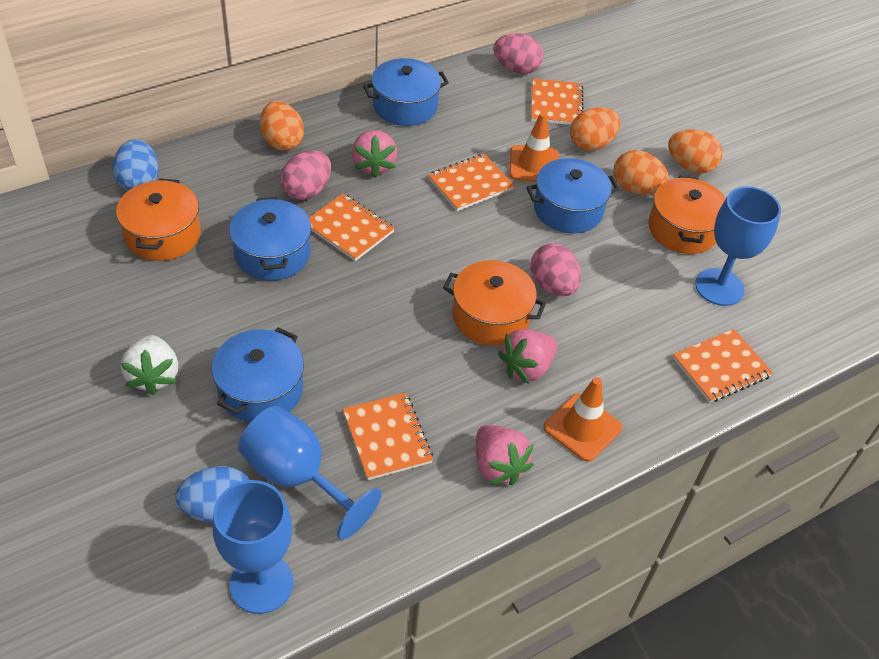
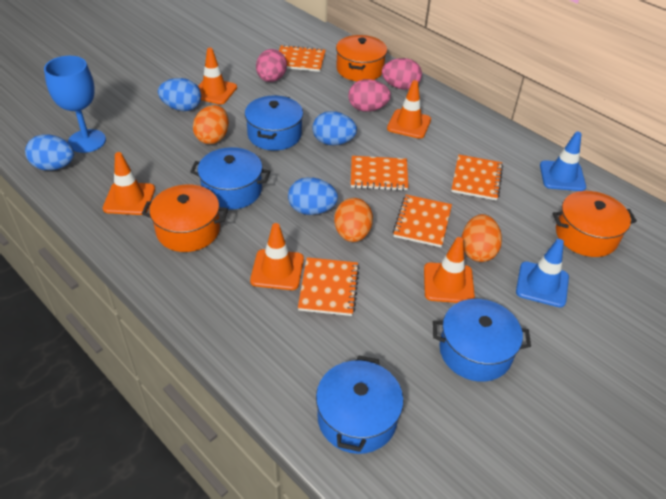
blue egg: 2 -> 4
blue goblet: 3 -> 1
blue traffic cone: 0 -> 2
orange egg: 4 -> 3
orange traffic cone: 2 -> 5
pink strawberry: 3 -> 0
white strawberry: 1 -> 0

